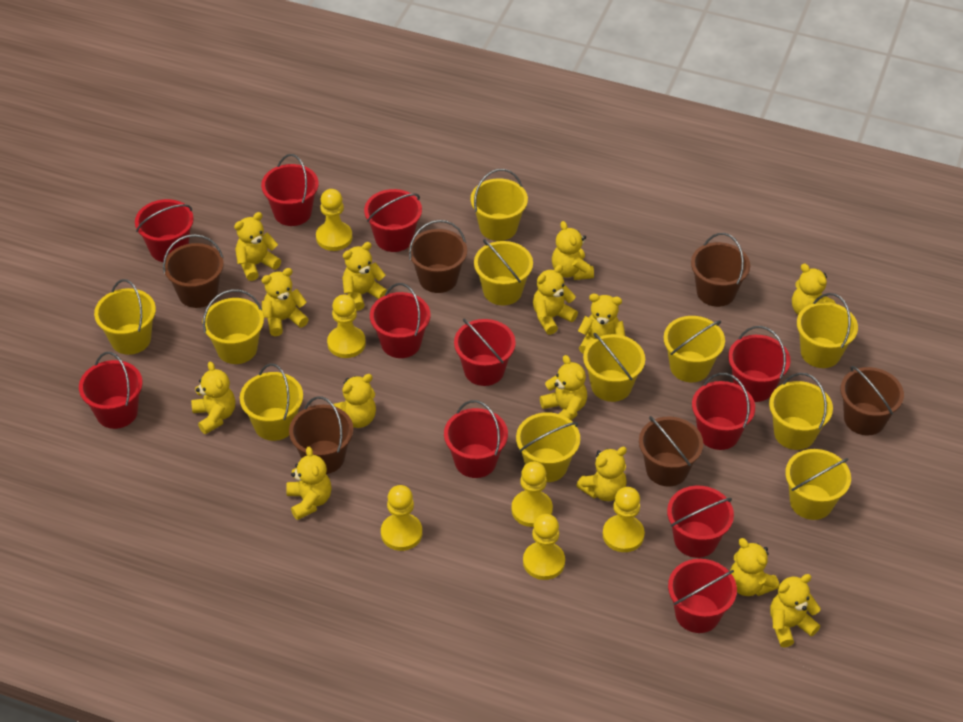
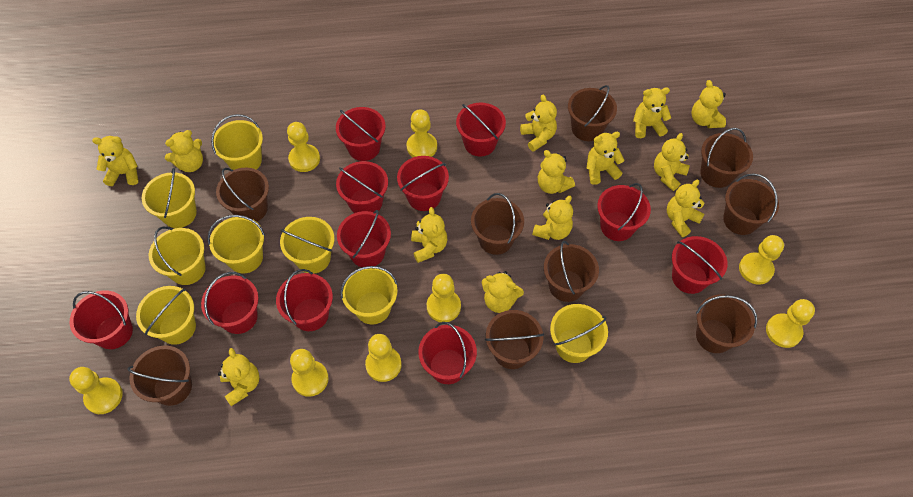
brown bucket: 6 -> 9
yellow bucket: 11 -> 8
yellow pawn: 6 -> 8
yellow teddy bear: 14 -> 13

